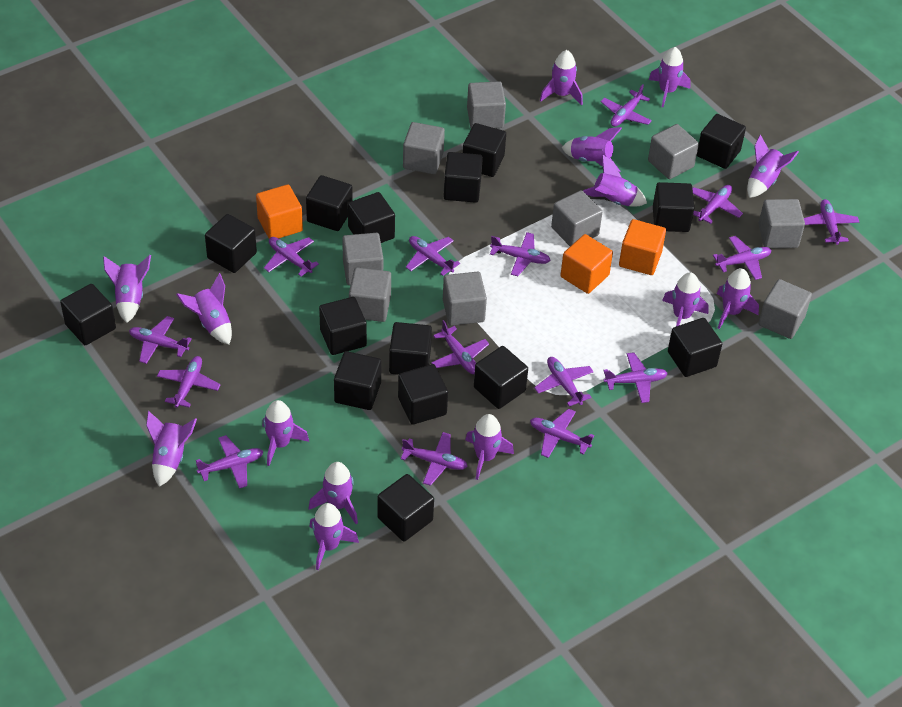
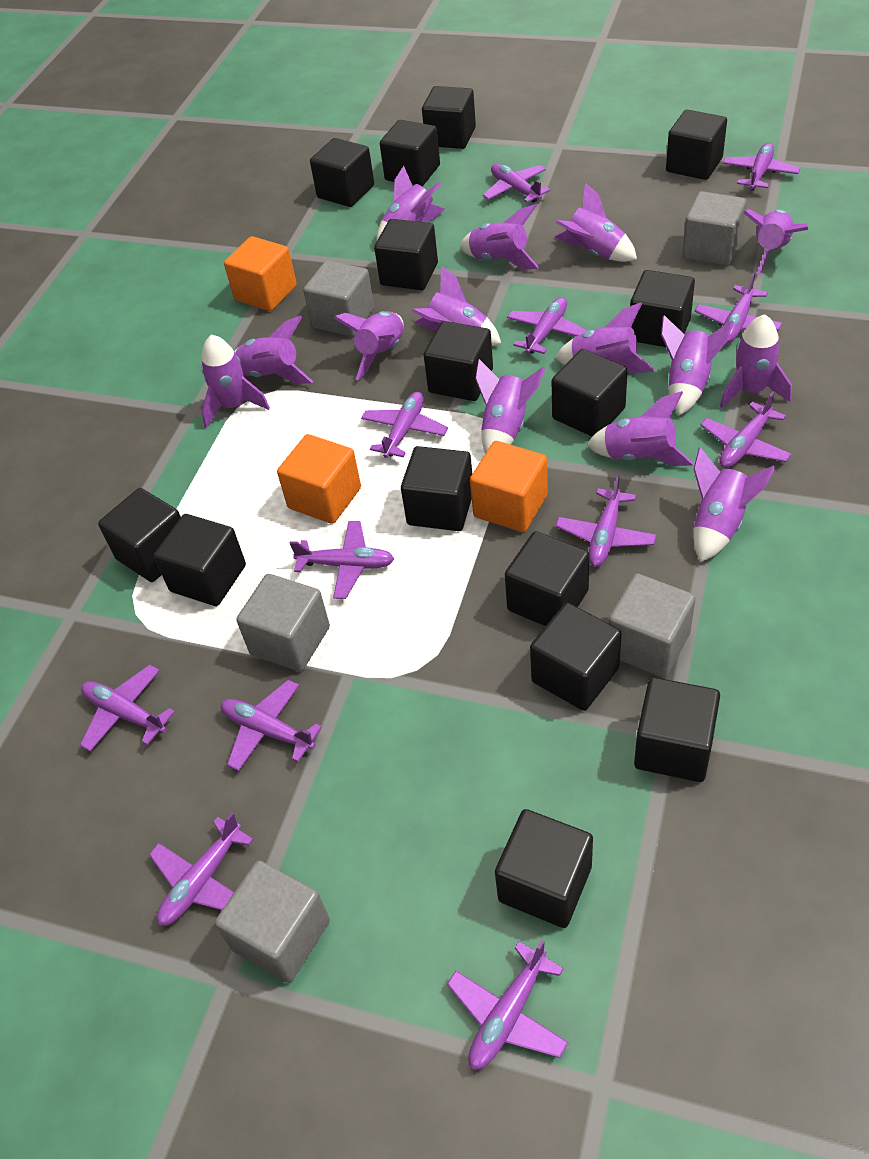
grey cube: 9 -> 5
purple plane: 15 -> 12

